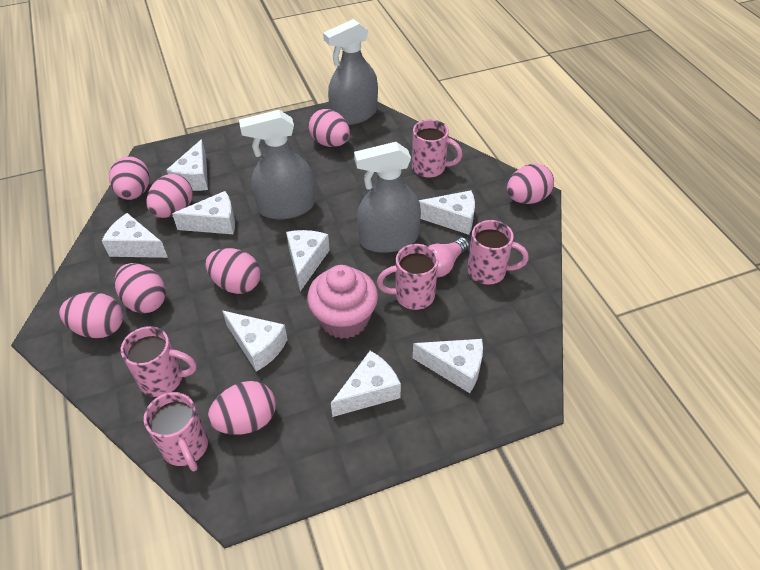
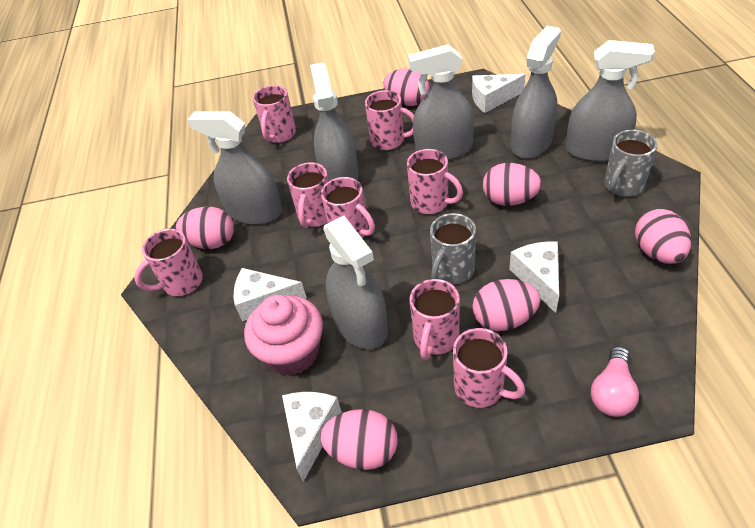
grey mug: 0 -> 2
grey spray bottle: 3 -> 6
pink egg: 8 -> 6
pink mug: 5 -> 8
white cheese: 8 -> 4

